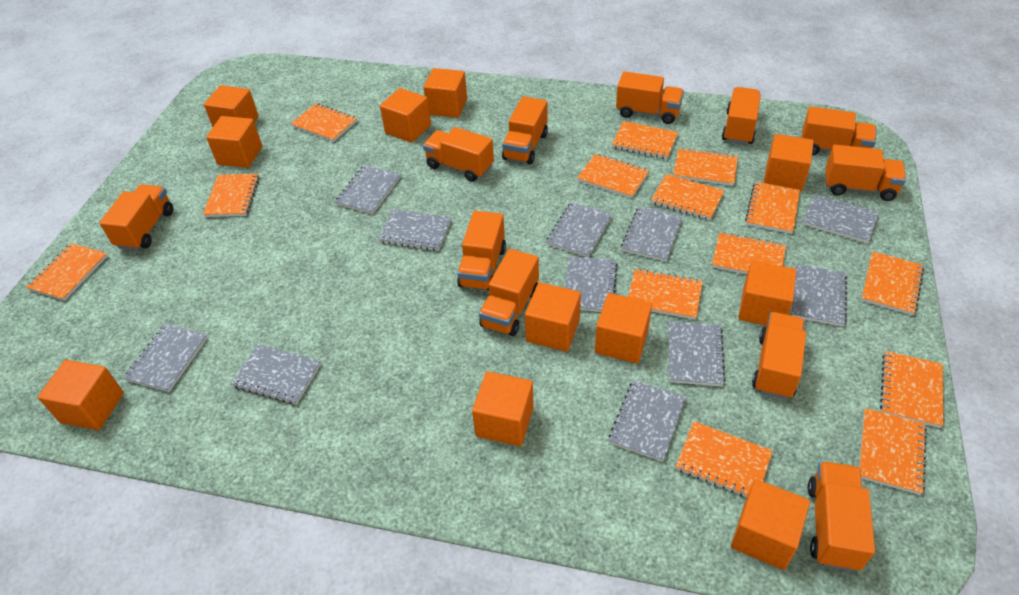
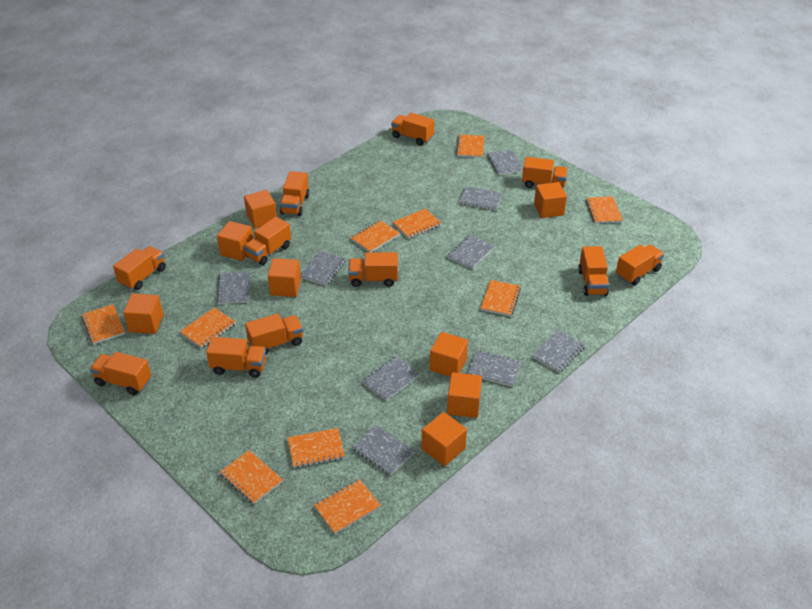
grey notebook: 11 -> 9
orange cube: 11 -> 8
orange notebook: 14 -> 10

